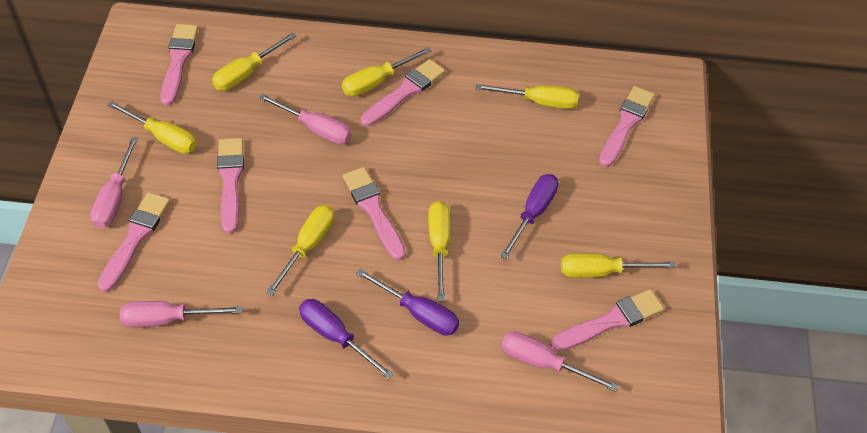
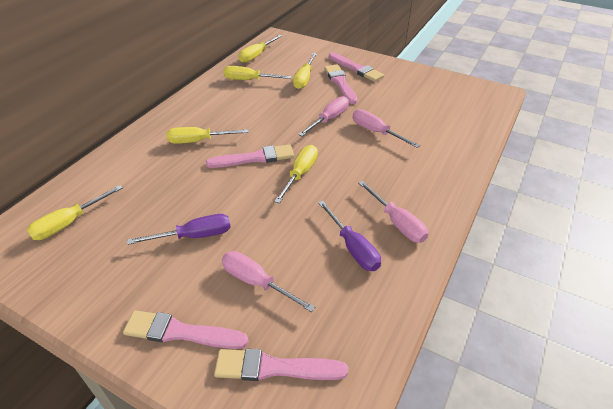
pink brush: 7 -> 5
purple screwdriver: 3 -> 2
yellow screwdriver: 7 -> 6

